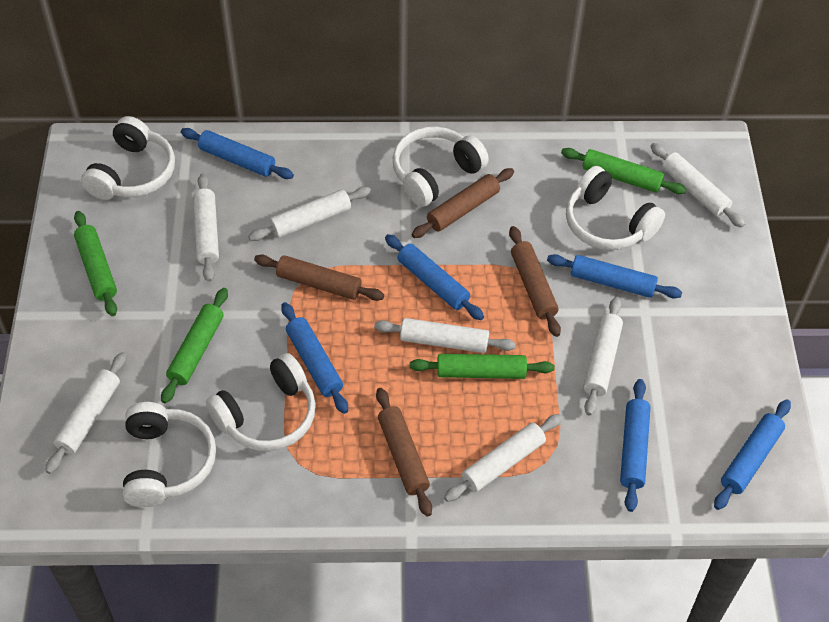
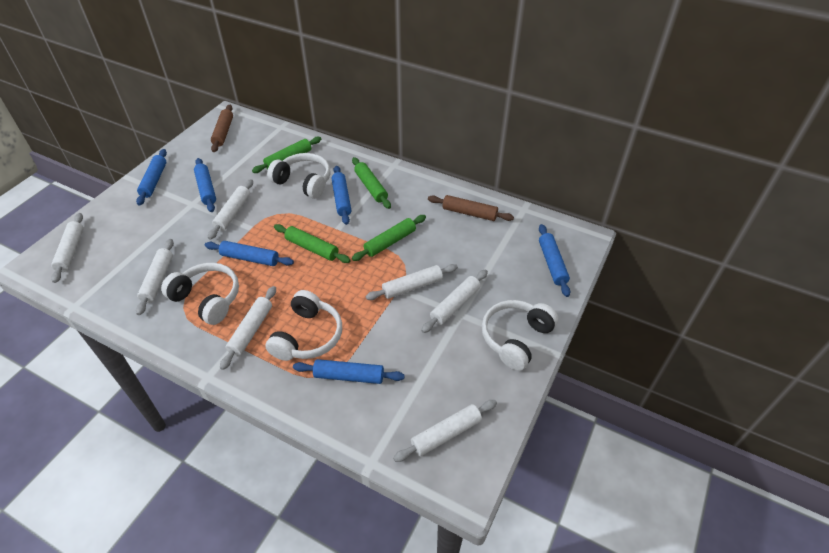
brown rolling pin: 4 -> 2
white headphones: 5 -> 4

